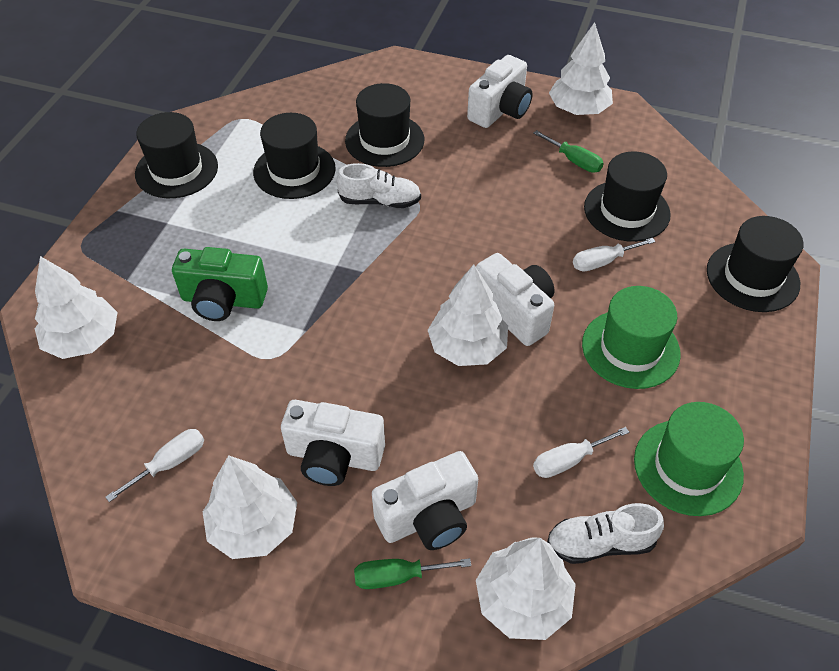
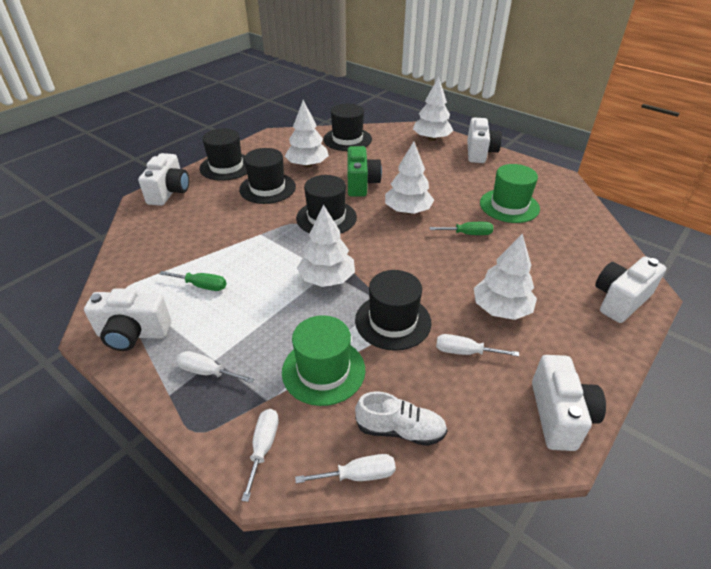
white camera: 4 -> 5
white screwdriver: 3 -> 4
white shoe: 2 -> 1

